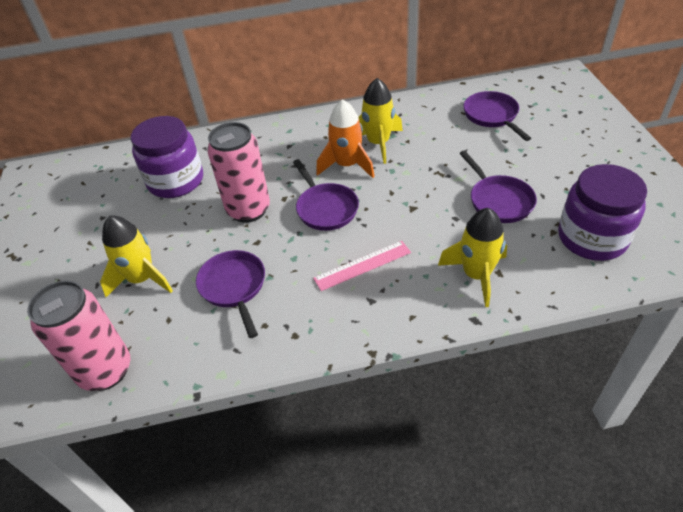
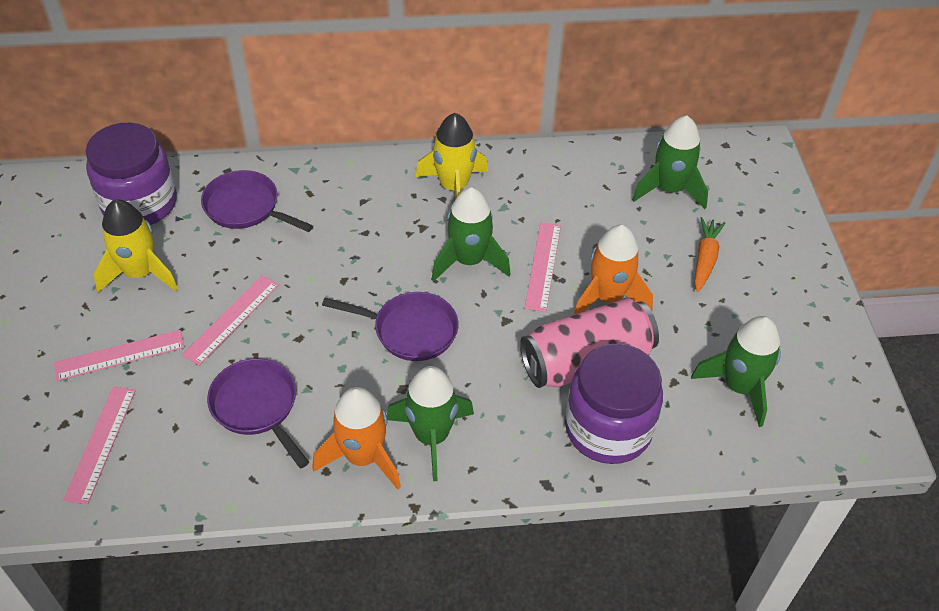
green rocket: 0 -> 4
orange carrot: 0 -> 1
orange rocket: 1 -> 2
pink can: 2 -> 1
pink ruler: 1 -> 4
purple pan: 4 -> 3
yellow rocket: 3 -> 2

